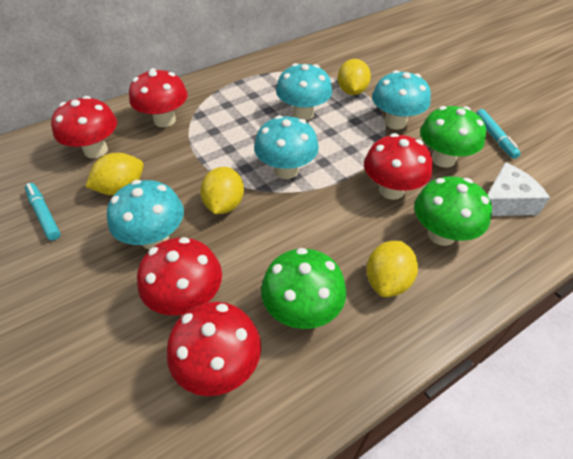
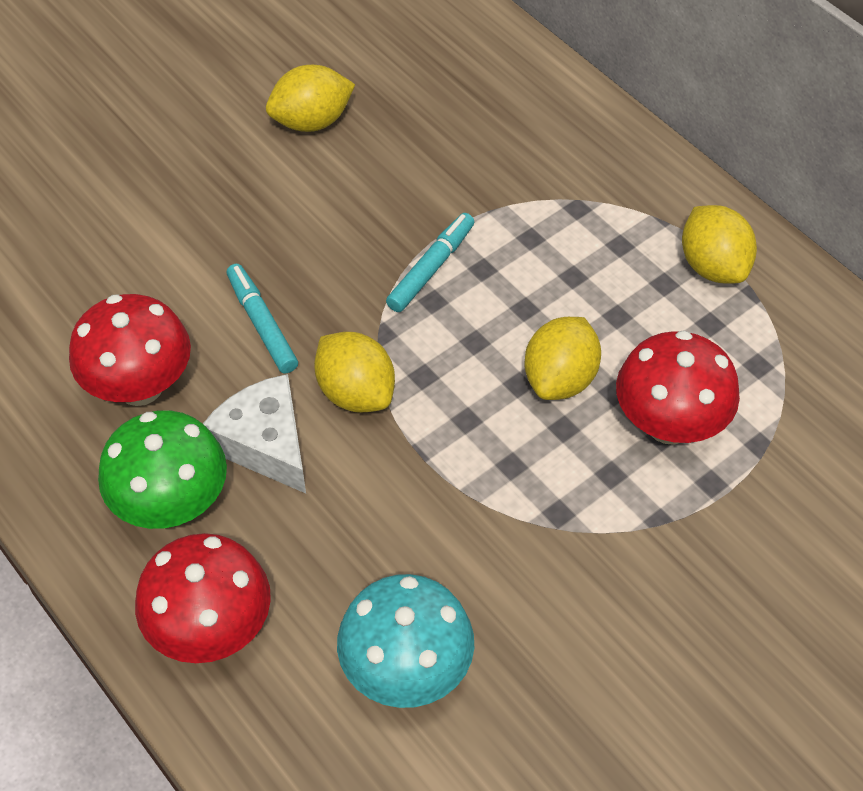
green mushroom: 3 -> 1
red mushroom: 5 -> 3
turquoise mushroom: 4 -> 1

